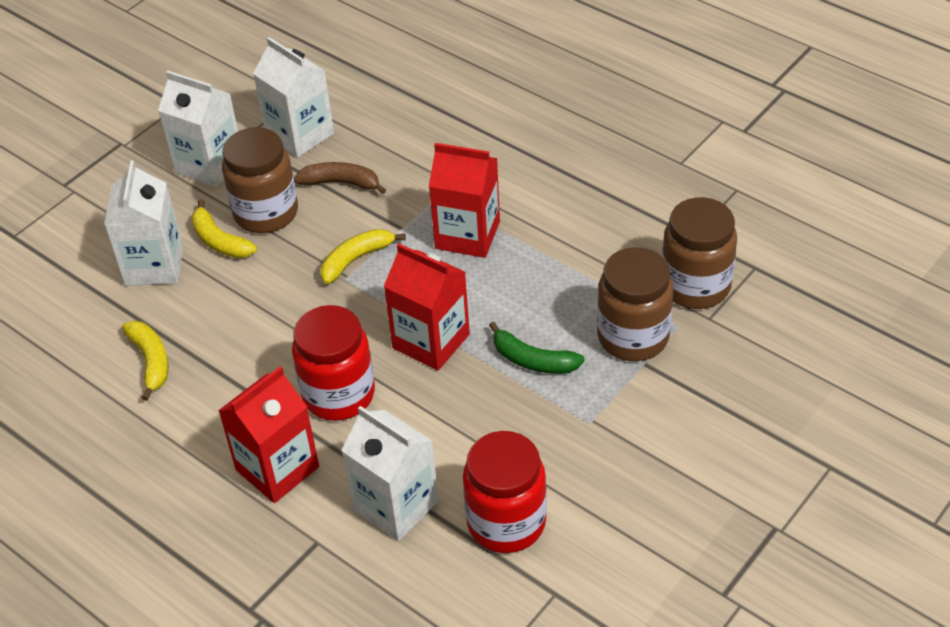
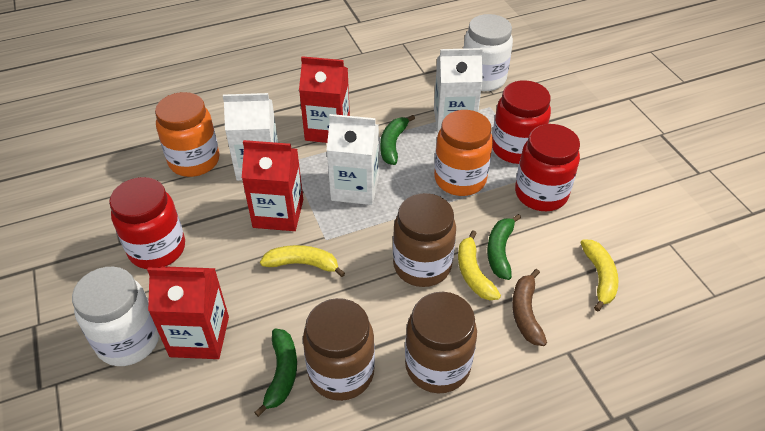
green banana: 1 -> 3
orange jar: 0 -> 2
red jar: 2 -> 3
white carton: 4 -> 3
white jar: 0 -> 2

